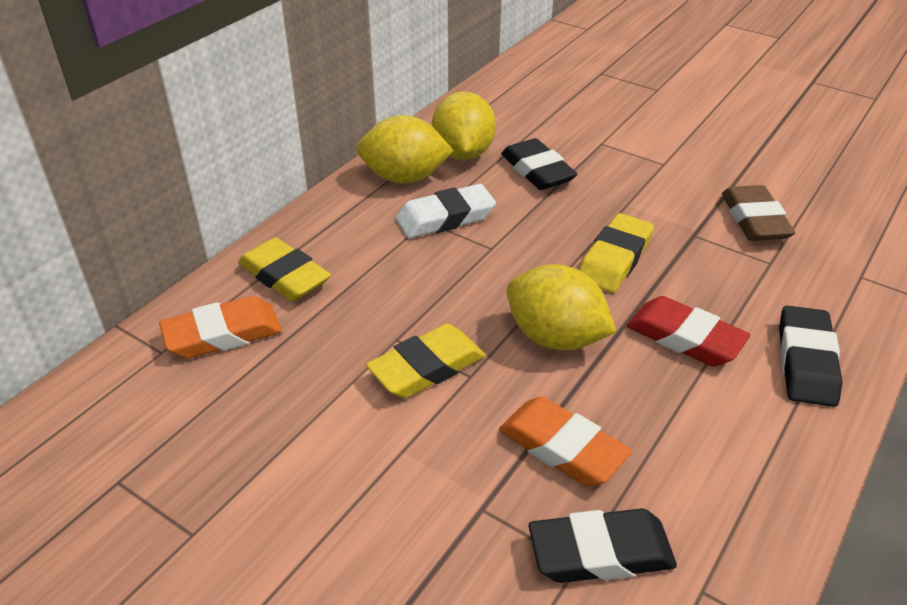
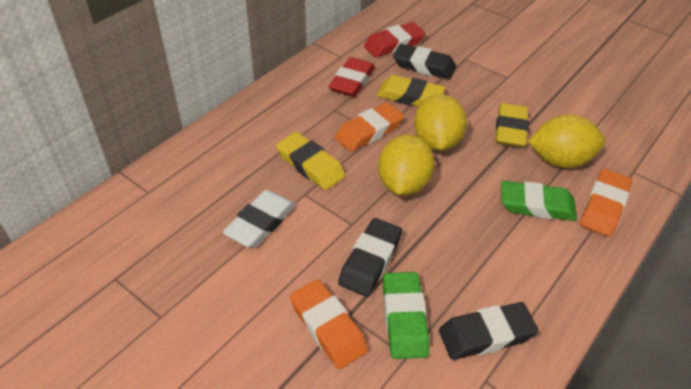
brown eraser: 1 -> 0
green eraser: 0 -> 2
orange eraser: 2 -> 3
red eraser: 1 -> 2

